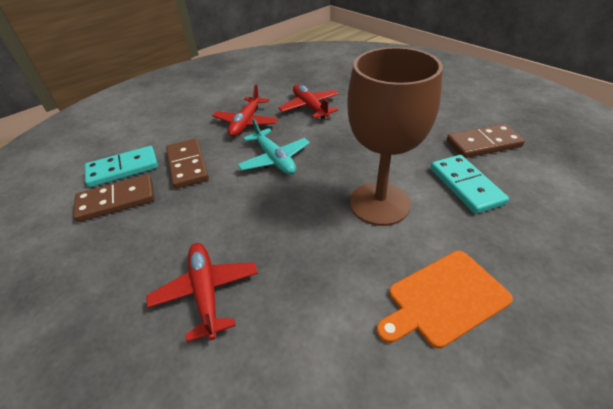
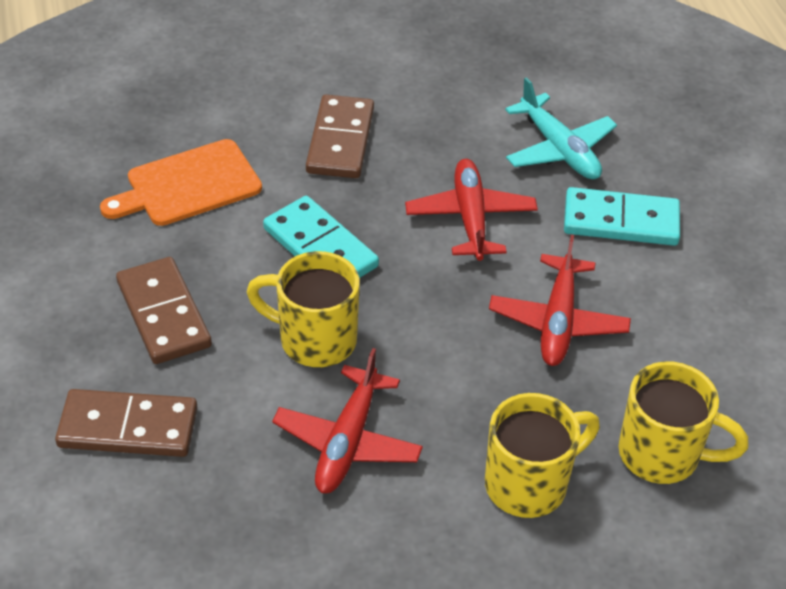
brown goblet: 1 -> 0
yellow mug: 0 -> 3

